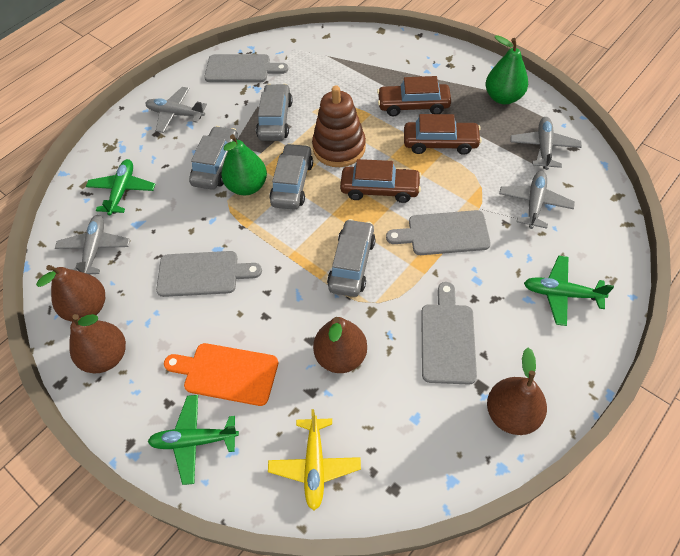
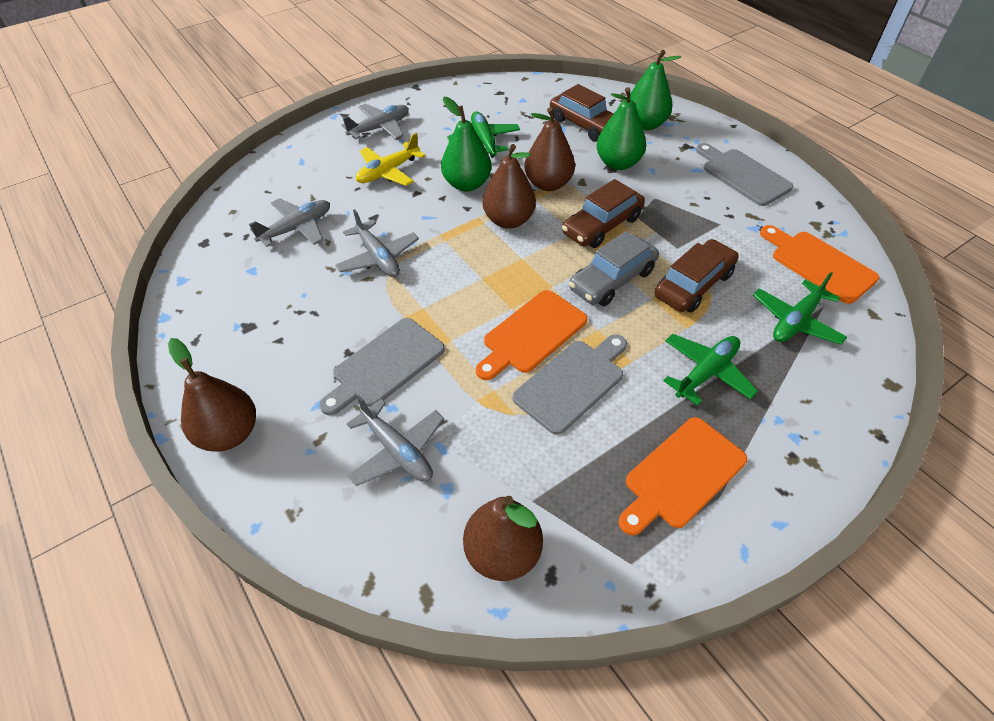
brown stacking toy: 1 -> 0
green pear: 2 -> 3
grey car: 4 -> 1
grey cutting board: 4 -> 3
orange cutting board: 1 -> 3

